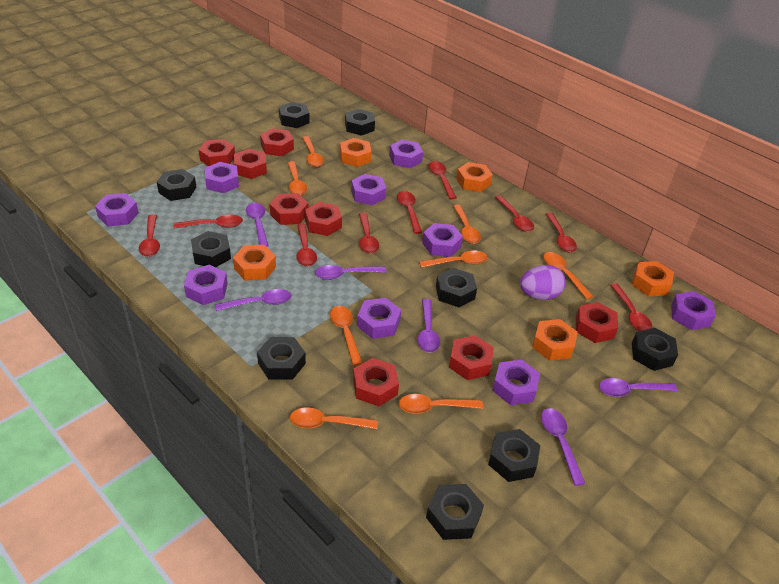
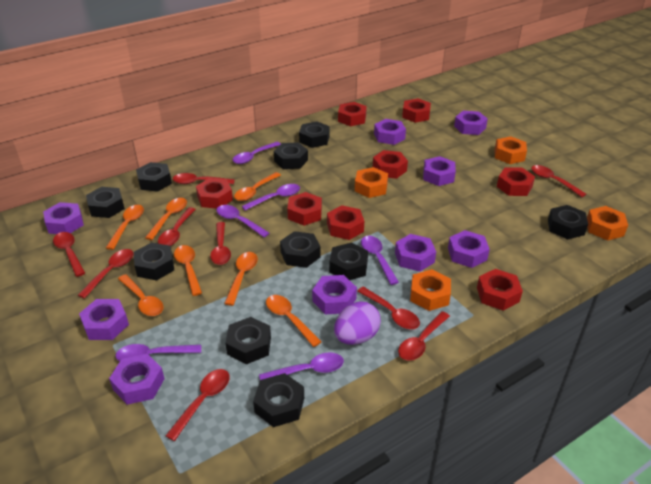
black nut: 9 -> 10
orange nut: 5 -> 4
orange spoon: 8 -> 7

